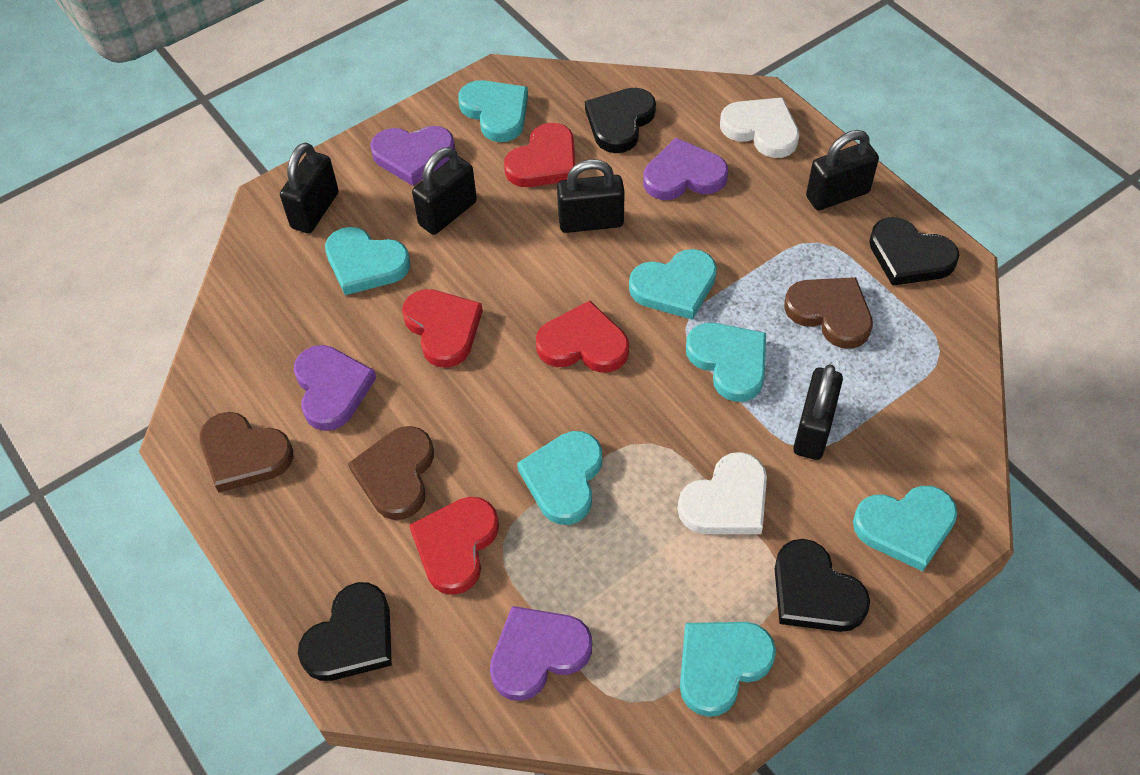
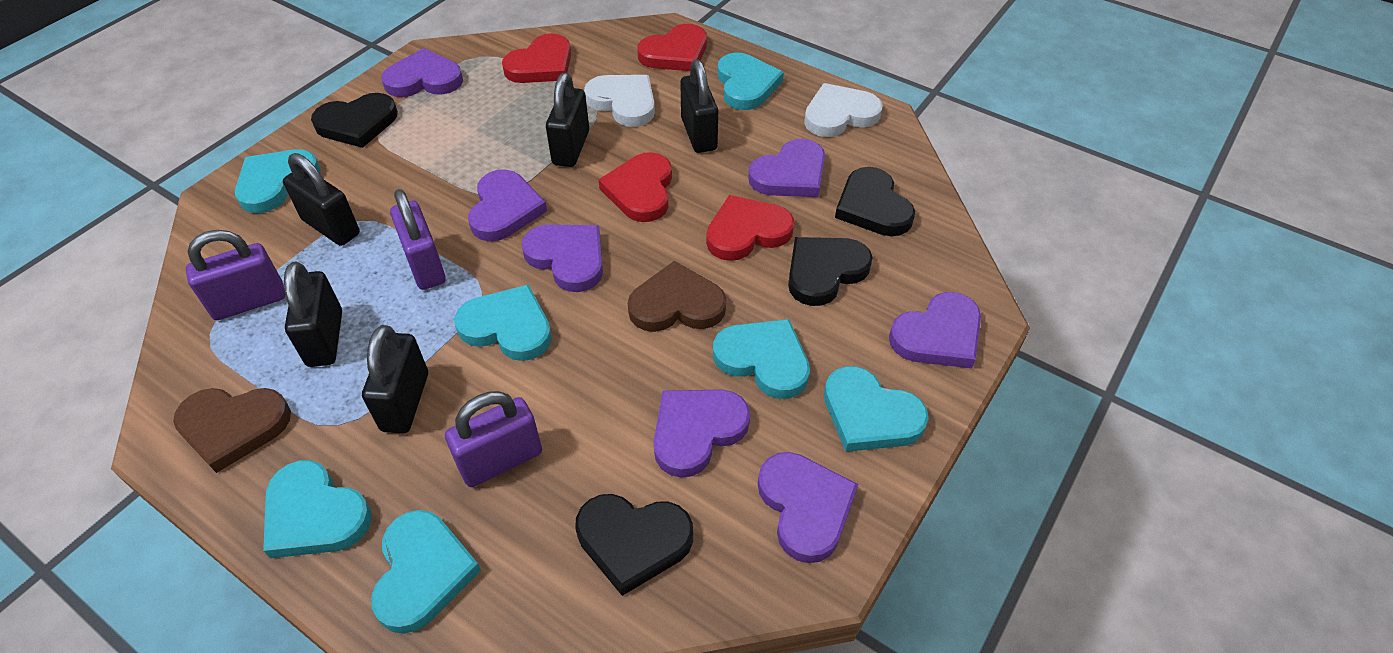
brown heart: 3 -> 2
purple heart: 4 -> 7
purple padlock: 0 -> 3

